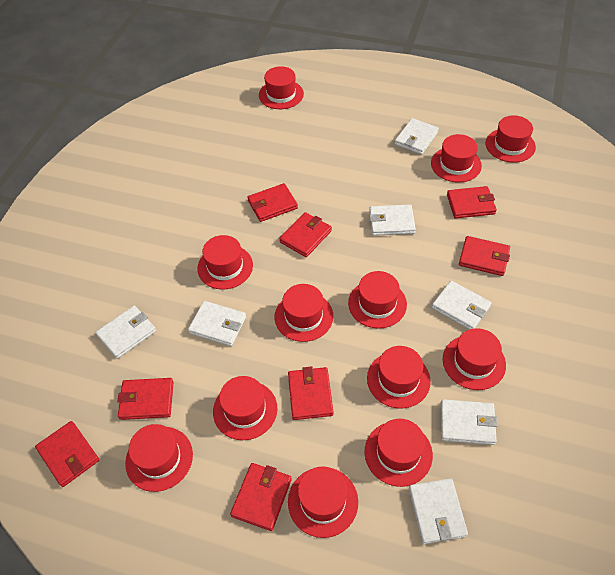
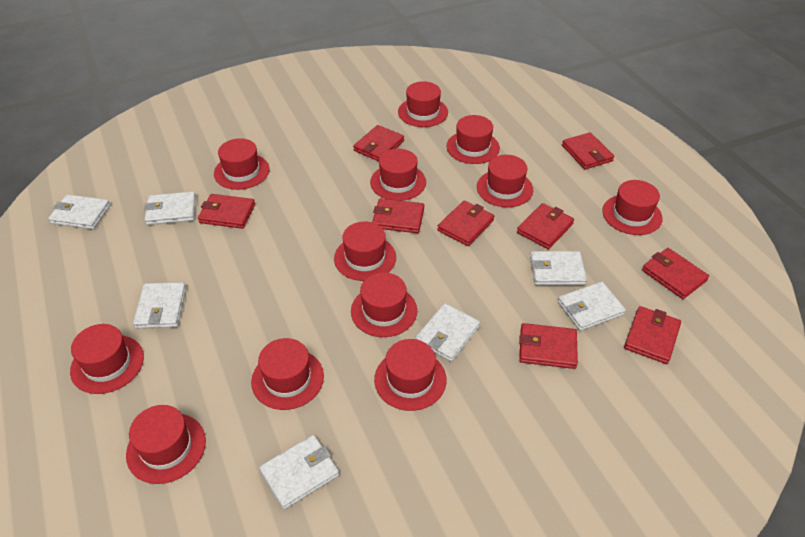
red wallet: 8 -> 9

